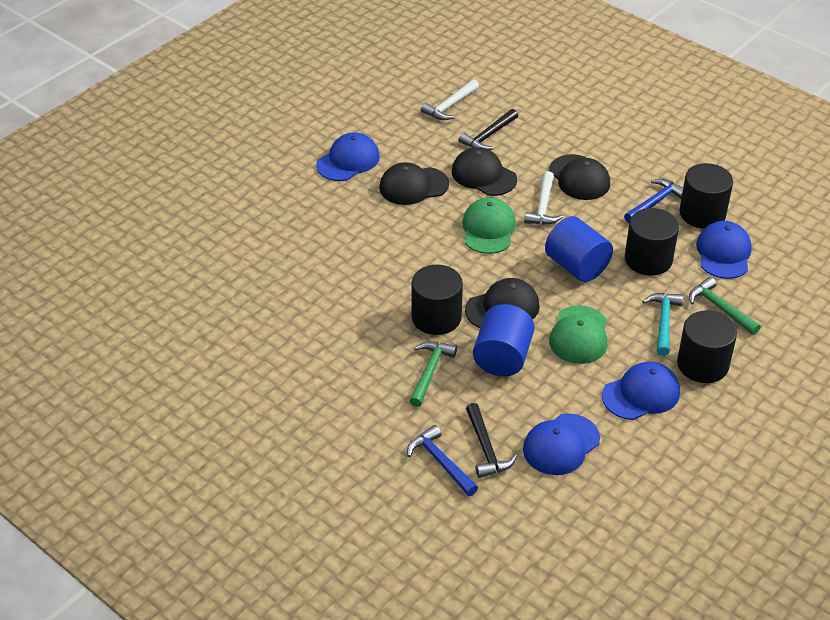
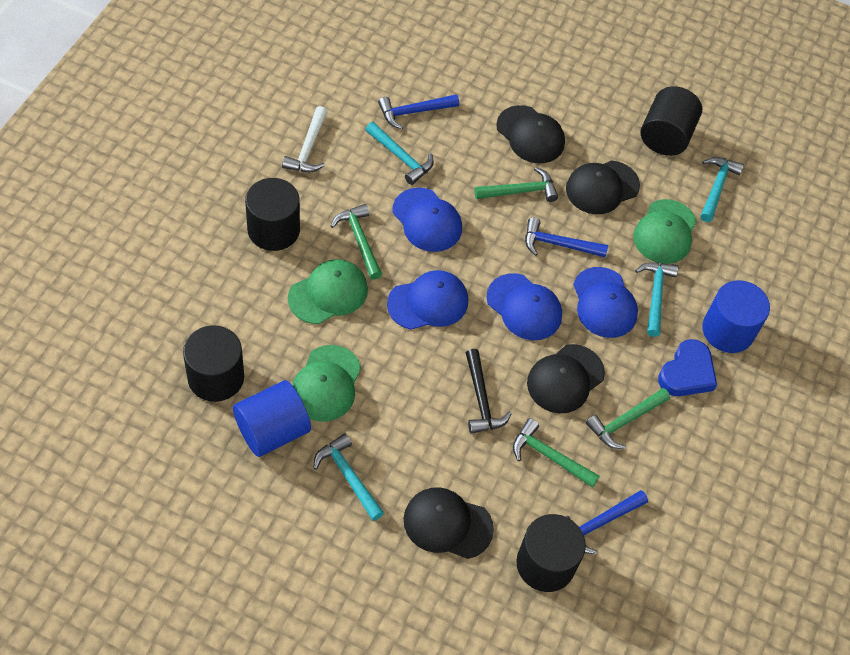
black hammer: 2 -> 1
blue hammer: 2 -> 3
blue heart: 0 -> 1
green cap: 2 -> 3
green hammer: 2 -> 4
turquoise hammer: 1 -> 4
white hammer: 2 -> 1

